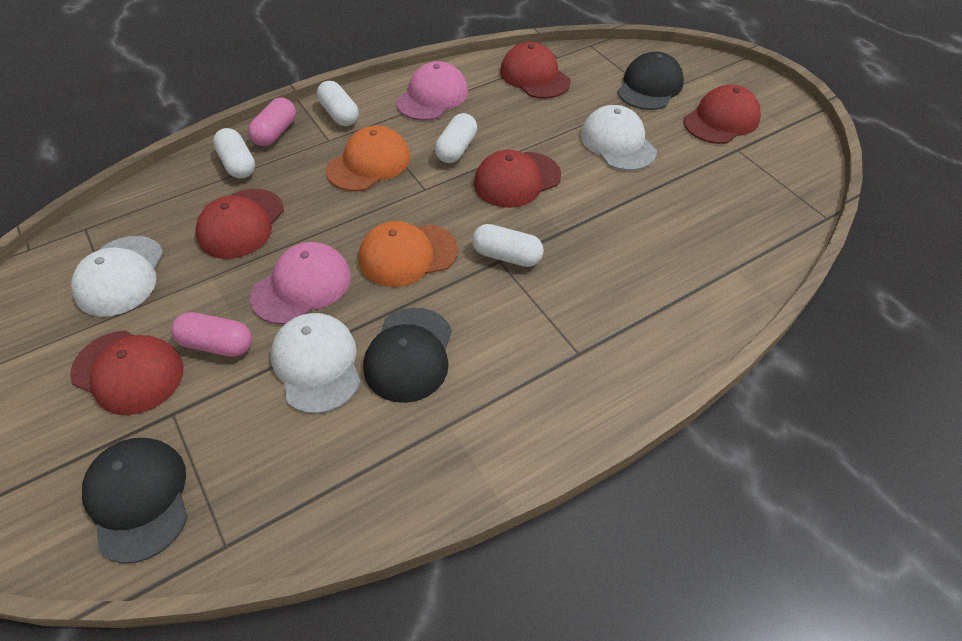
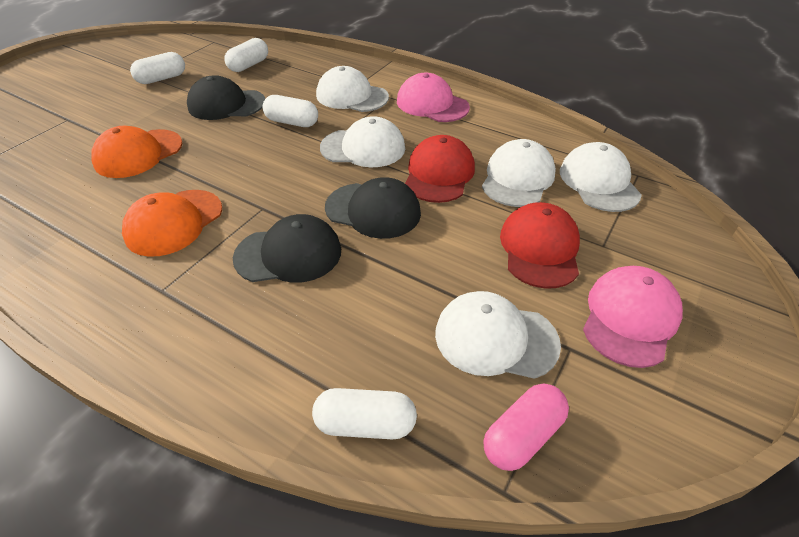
pink capsule: 2 -> 1
red cap: 5 -> 2
white cap: 3 -> 5

